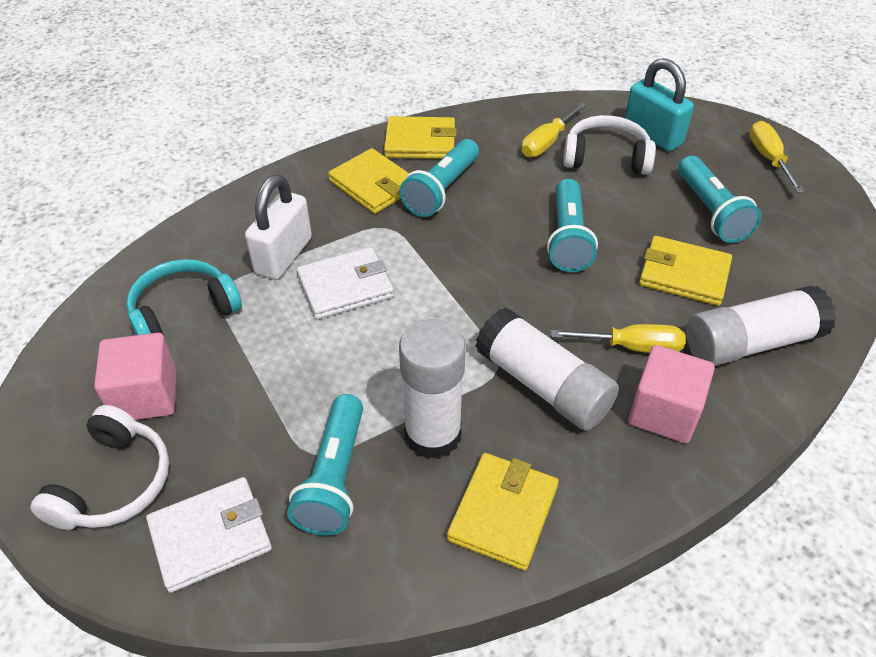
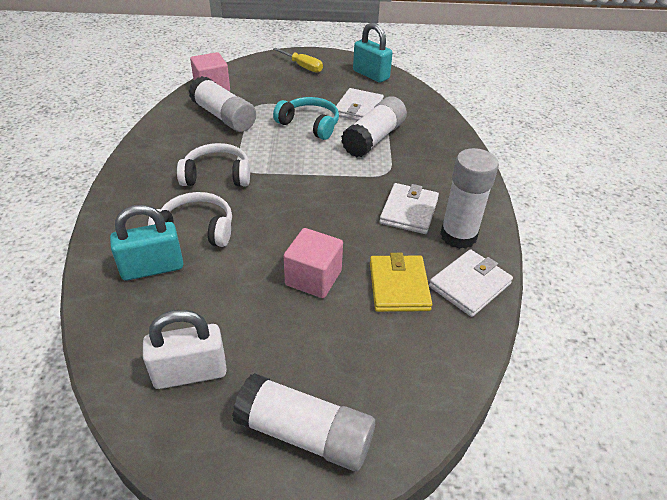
turquoise flashlight: 4 -> 0
turquoise padlock: 1 -> 2
white glue stick: 3 -> 4
white wallet: 2 -> 3
yellow screwdriver: 3 -> 1
yellow wallet: 4 -> 1

